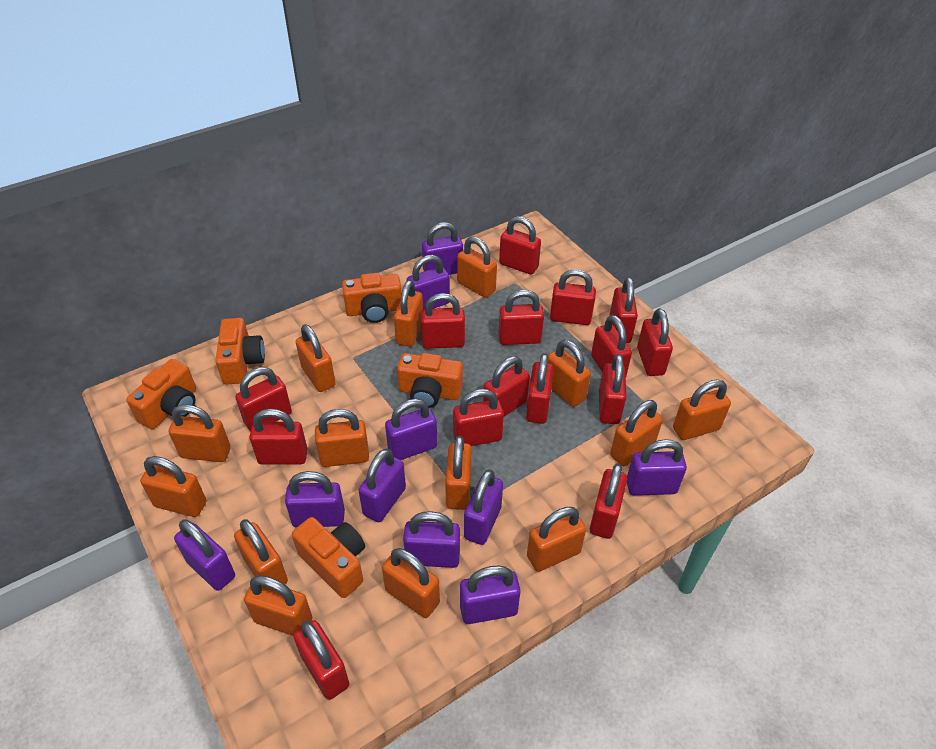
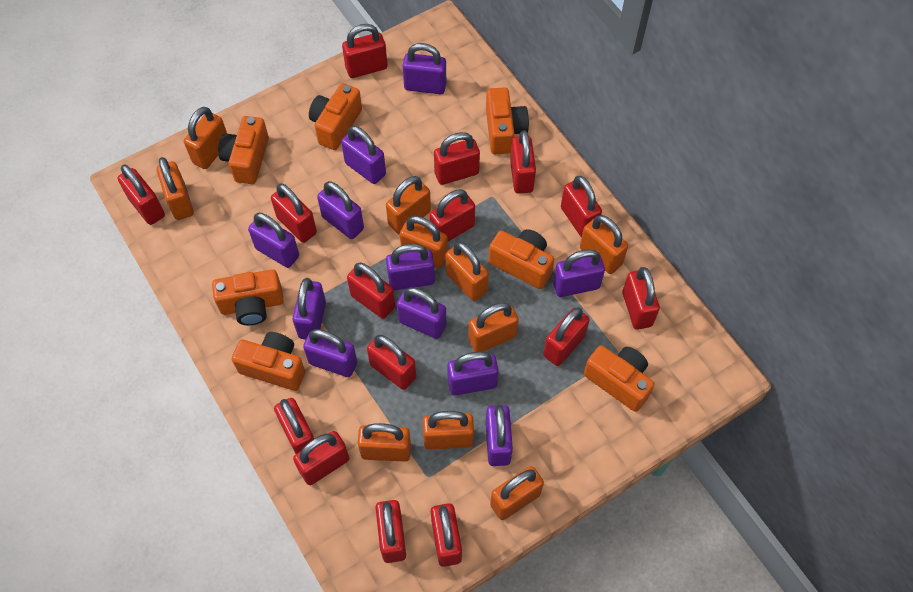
orange camera: 5 -> 7
orange padlock: 14 -> 10
purple padlock: 10 -> 11

